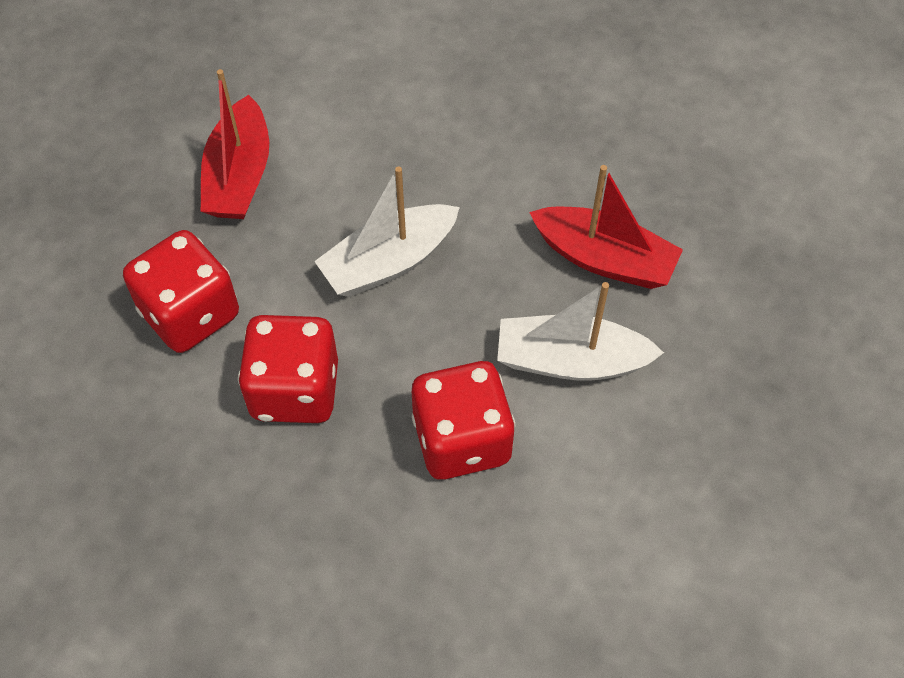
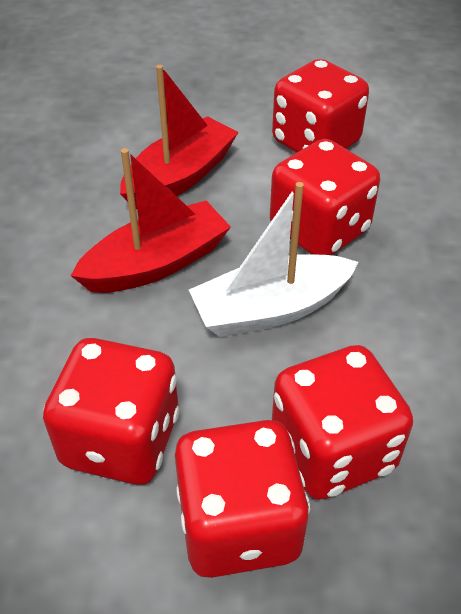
red dice: 3 -> 5
white boat: 2 -> 1

